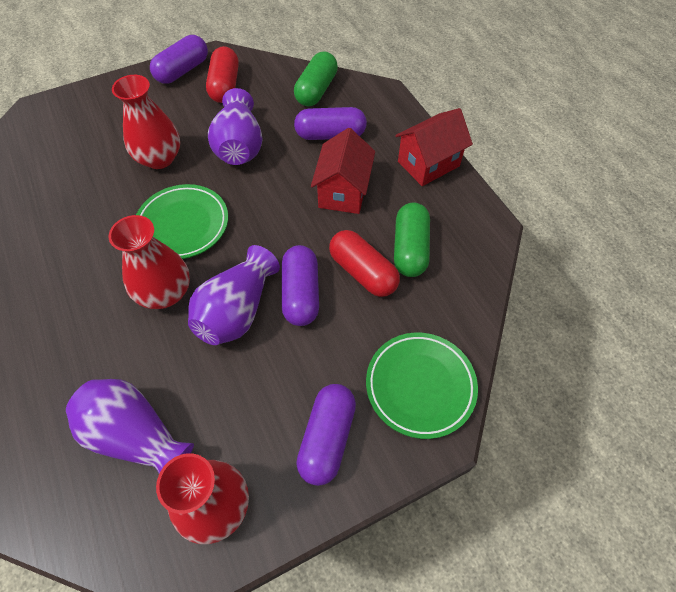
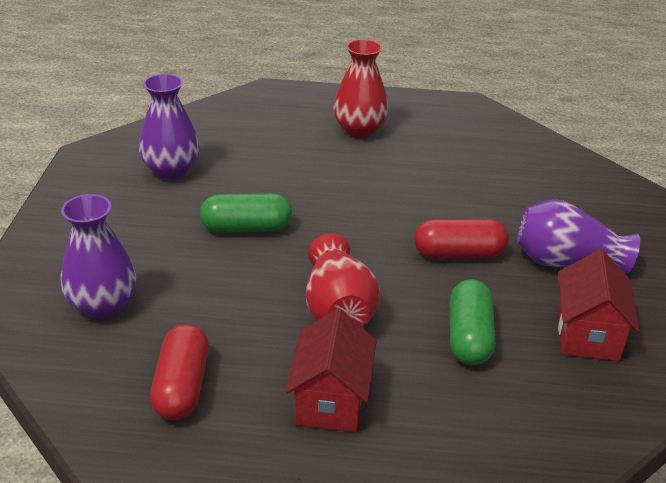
green plate: 2 -> 0
purple capsule: 4 -> 0
red vase: 3 -> 2

